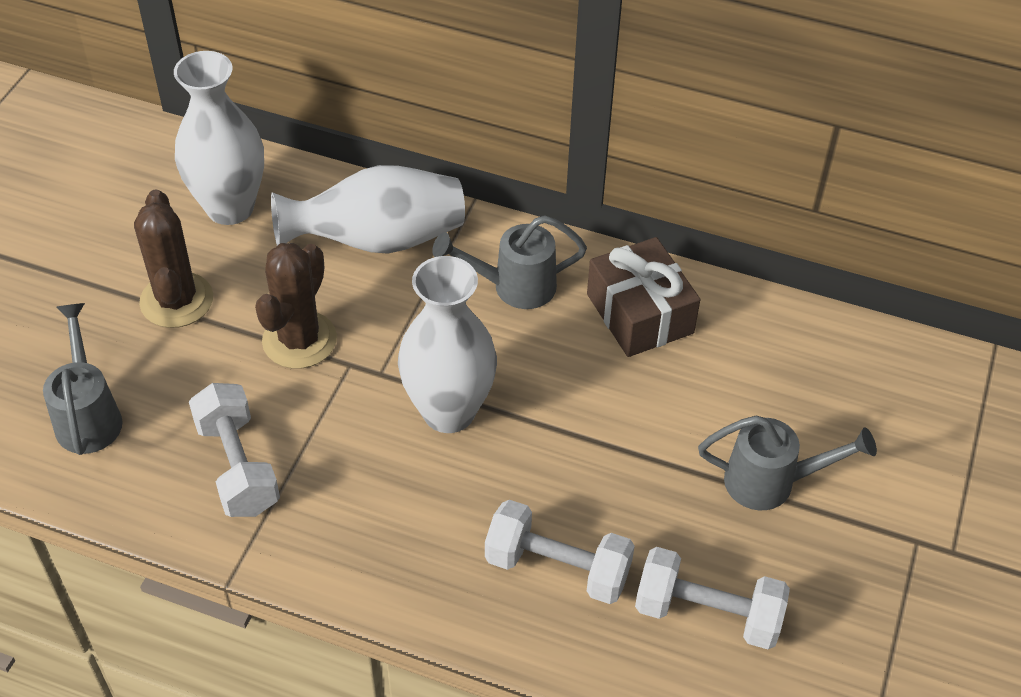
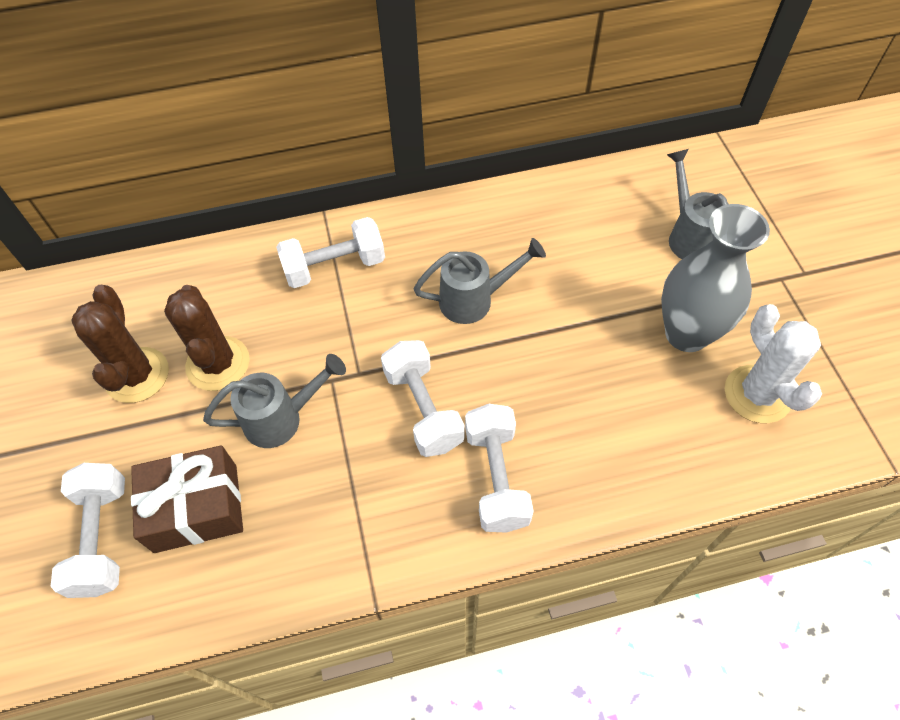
grey vase: 0 -> 1
white cactus: 0 -> 1
white dumbbell: 3 -> 4
white vase: 3 -> 0

